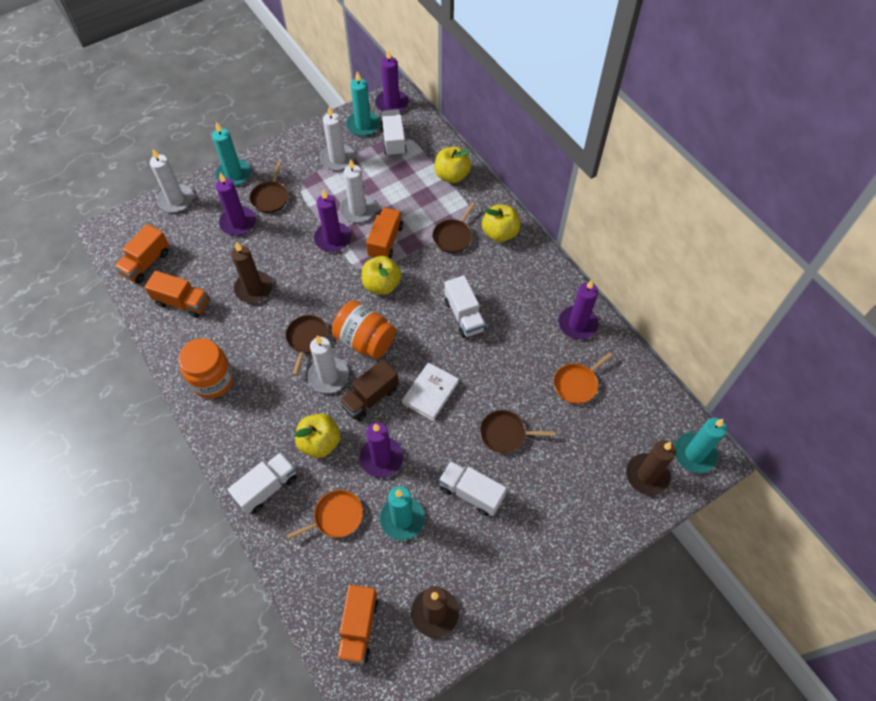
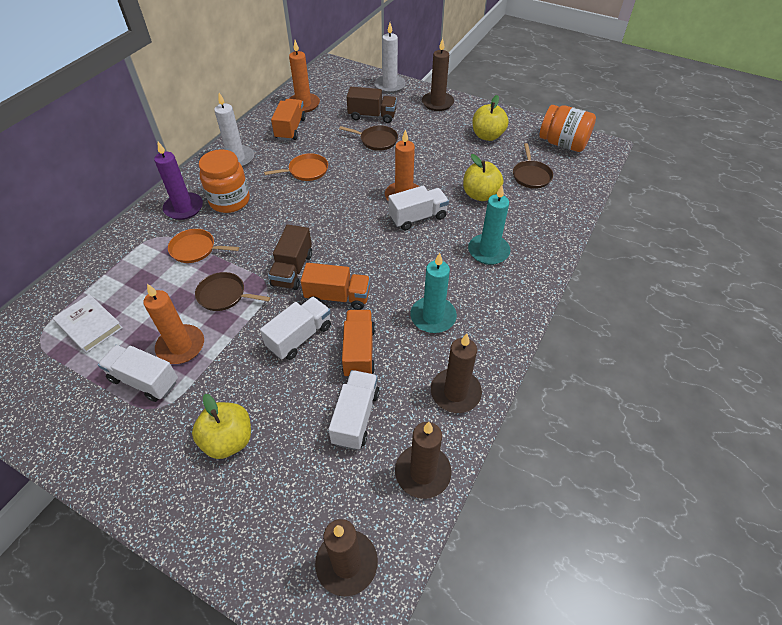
brown candle: 3 -> 4
brown pan: 4 -> 3
brown truck: 1 -> 2
orange candle: 0 -> 3
orange truck: 4 -> 3
purple candle: 5 -> 1
turquoise candle: 4 -> 2
white candle: 4 -> 2
yellow apple: 4 -> 3

